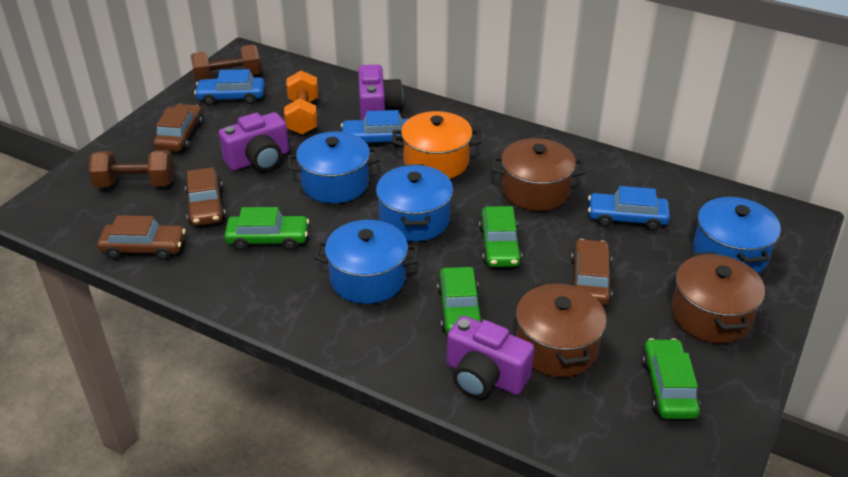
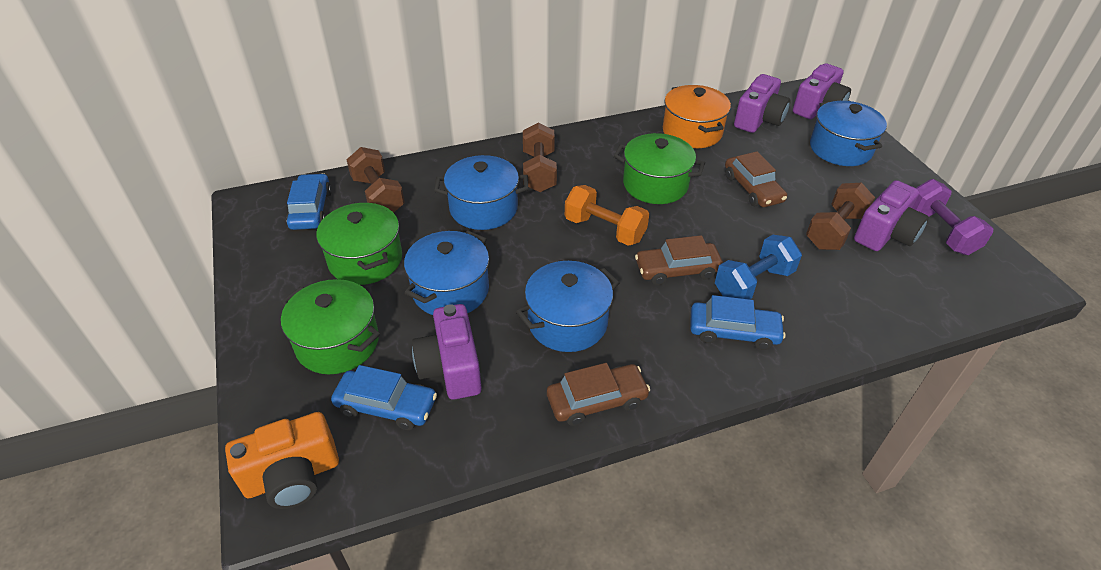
blue dumbbell: 0 -> 1
brown car: 4 -> 3
brown dumbbell: 2 -> 3
brown pot: 3 -> 0
green car: 4 -> 0
green pot: 0 -> 3
orange camera: 0 -> 1
purple camera: 3 -> 4
purple dumbbell: 0 -> 1

